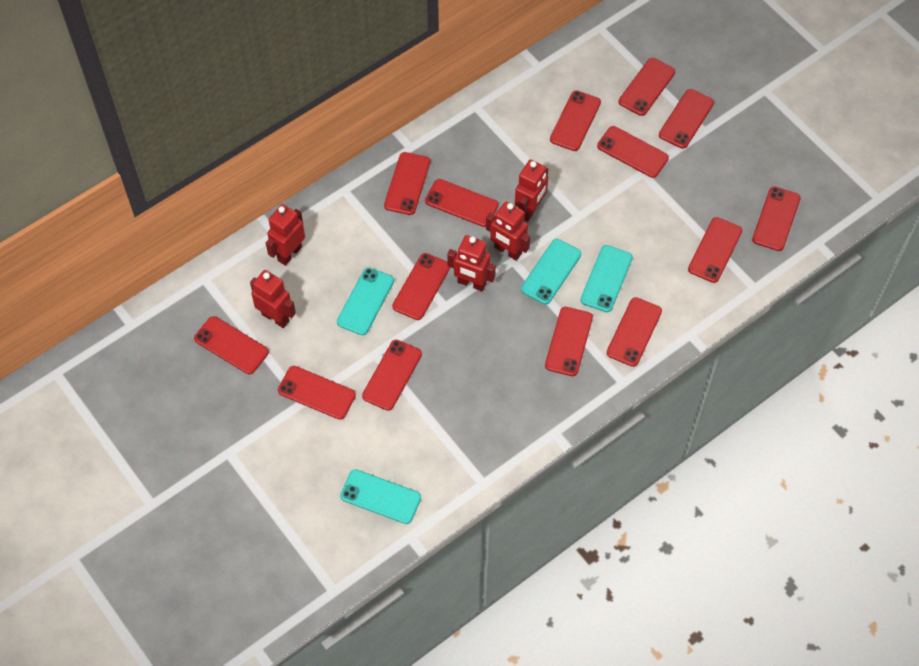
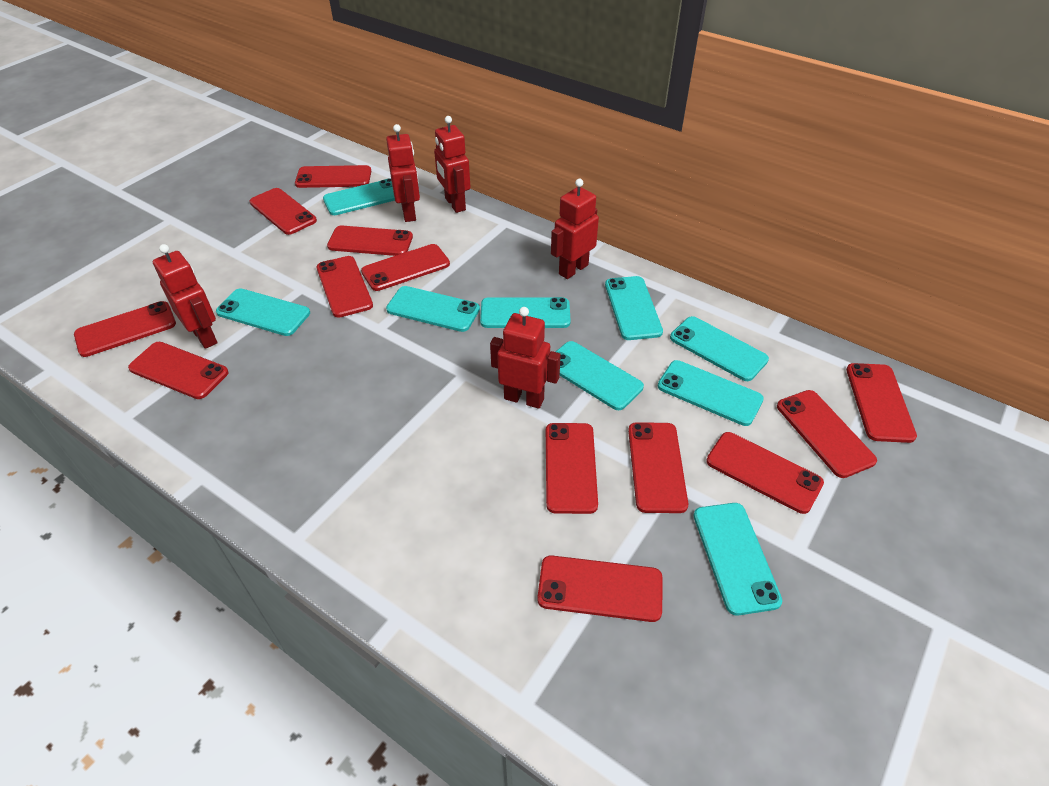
red phone: 14 -> 13
turquoise phone: 4 -> 9

